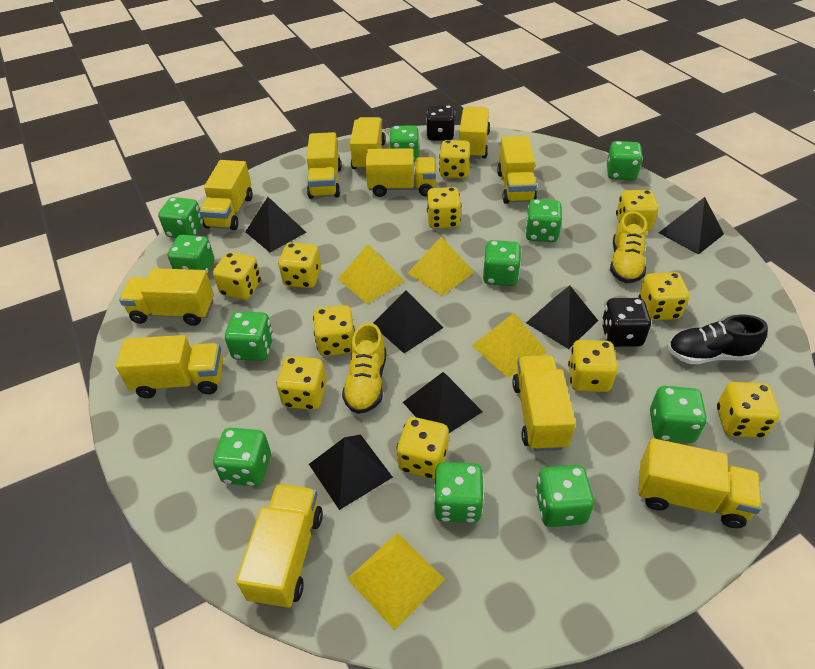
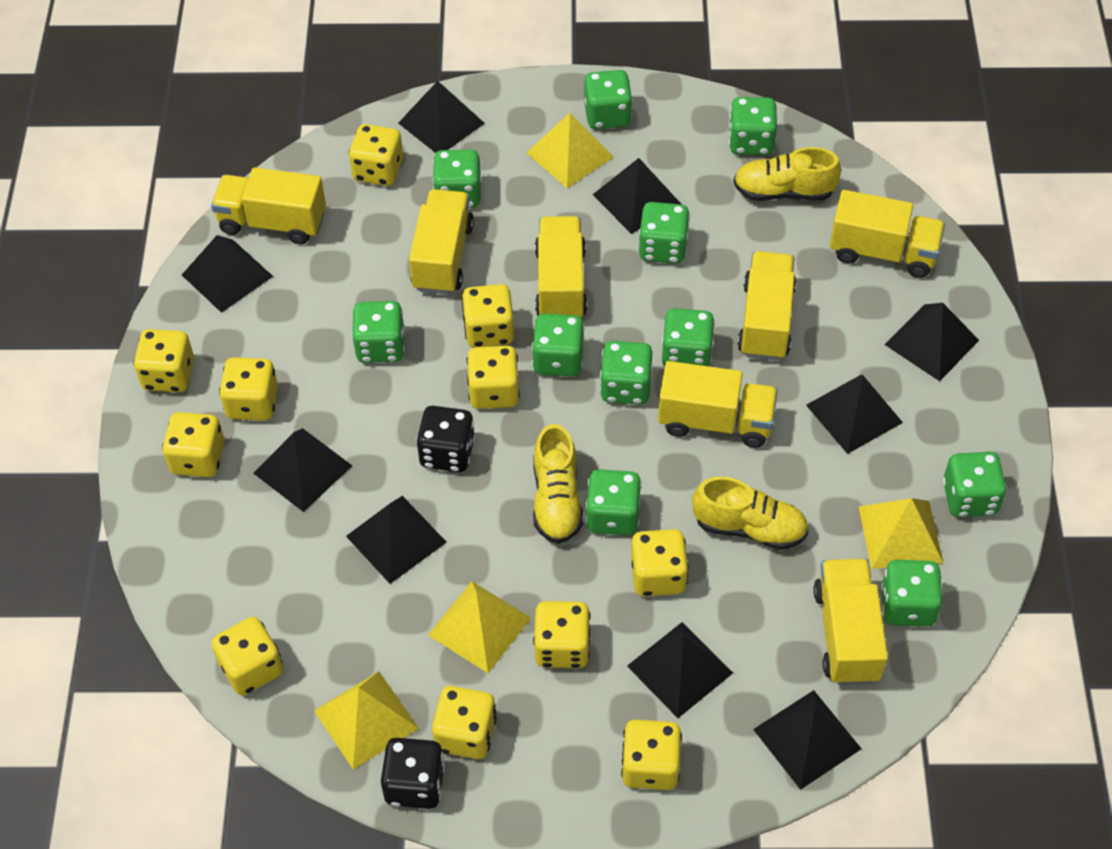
black pyramid: 6 -> 9
black shoe: 1 -> 0
yellow shoe: 2 -> 3
yellow truck: 11 -> 7

